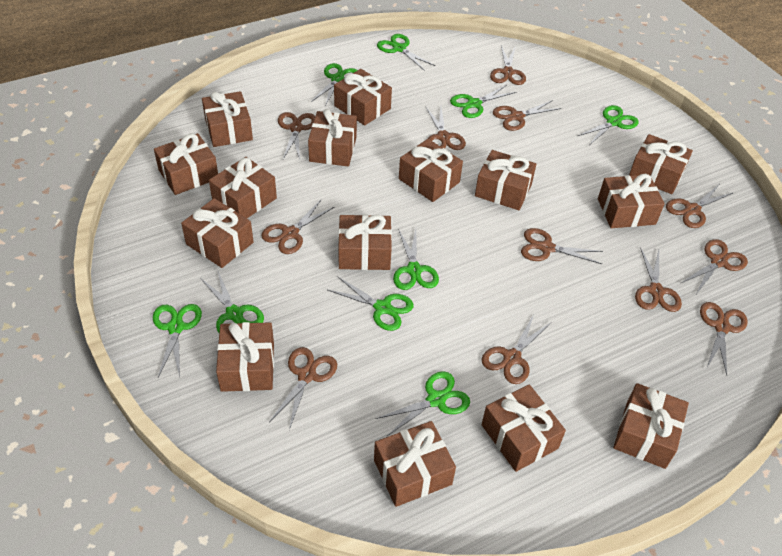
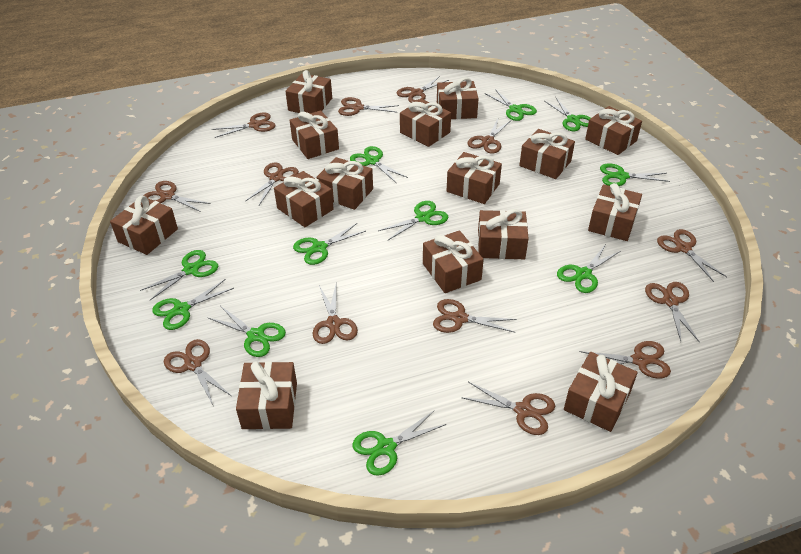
brown scissors: 12 -> 13
green scissors: 9 -> 11

